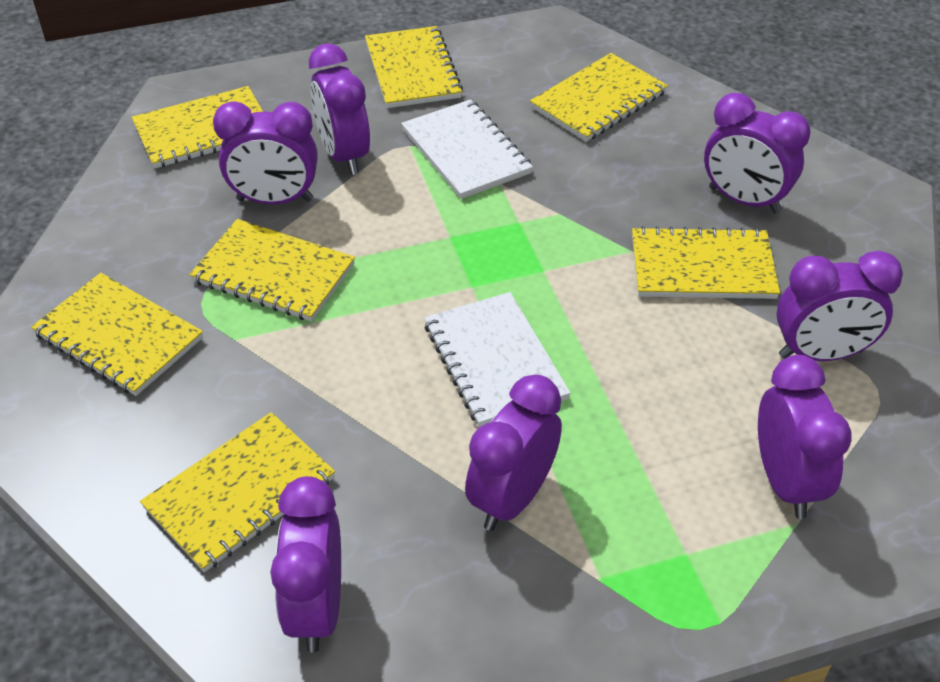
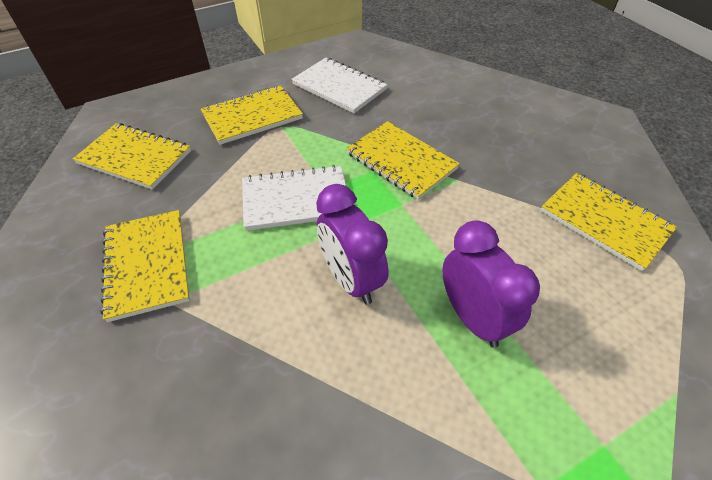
purple clock: 7 -> 2
yellow notebook: 7 -> 5

